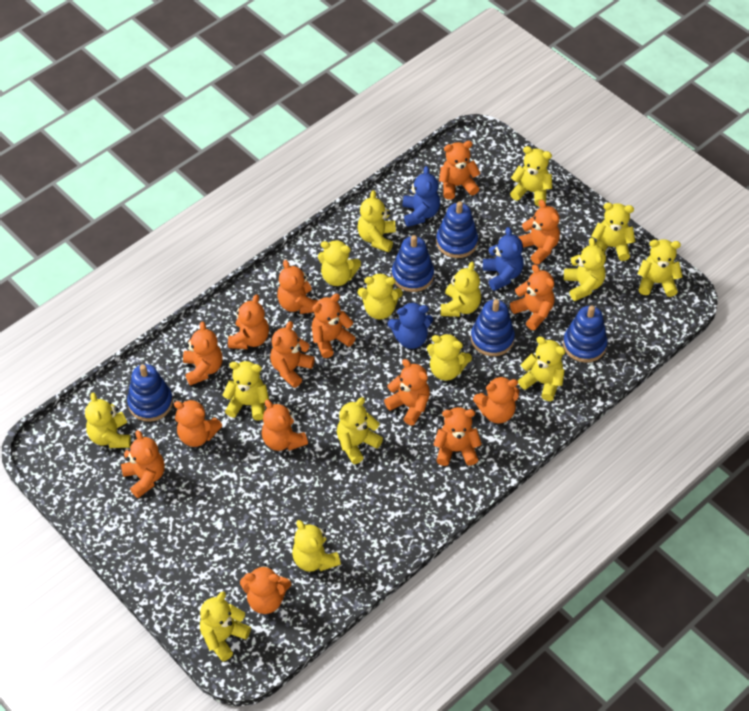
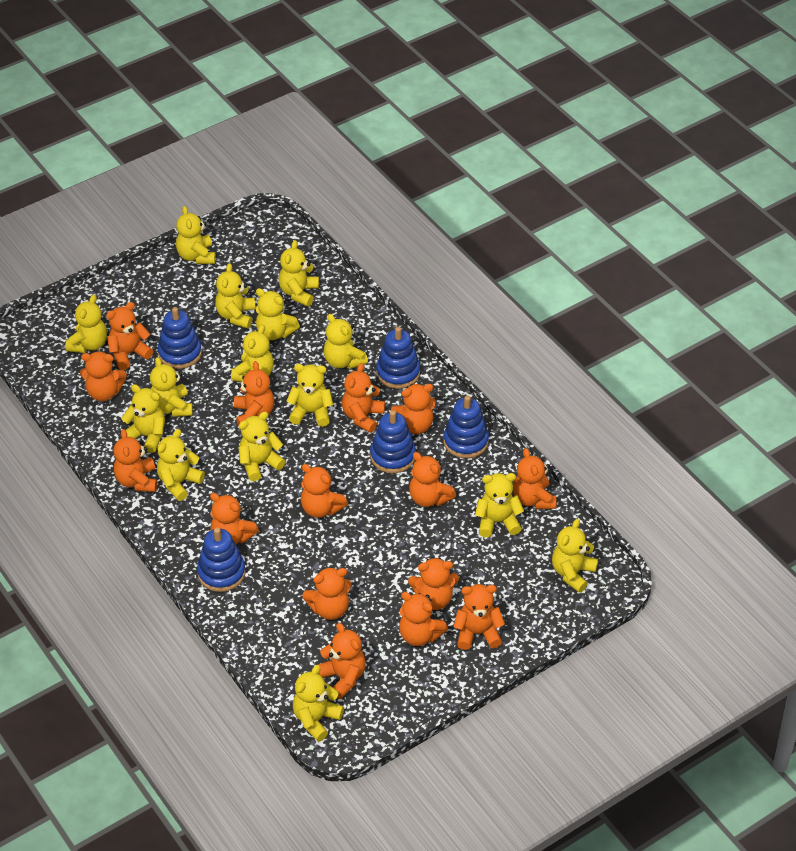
blue teddy bear: 3 -> 0

